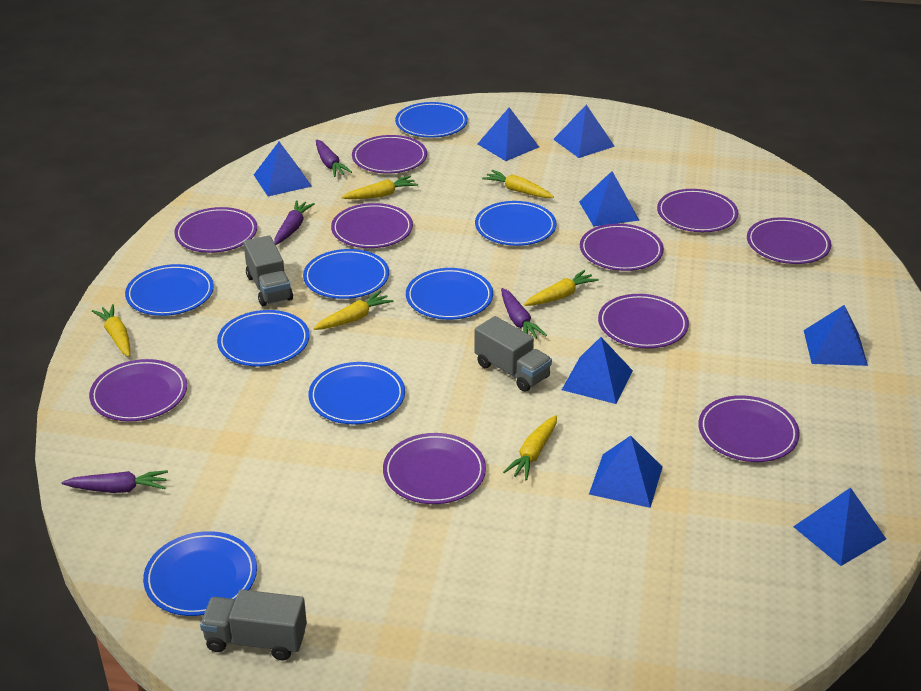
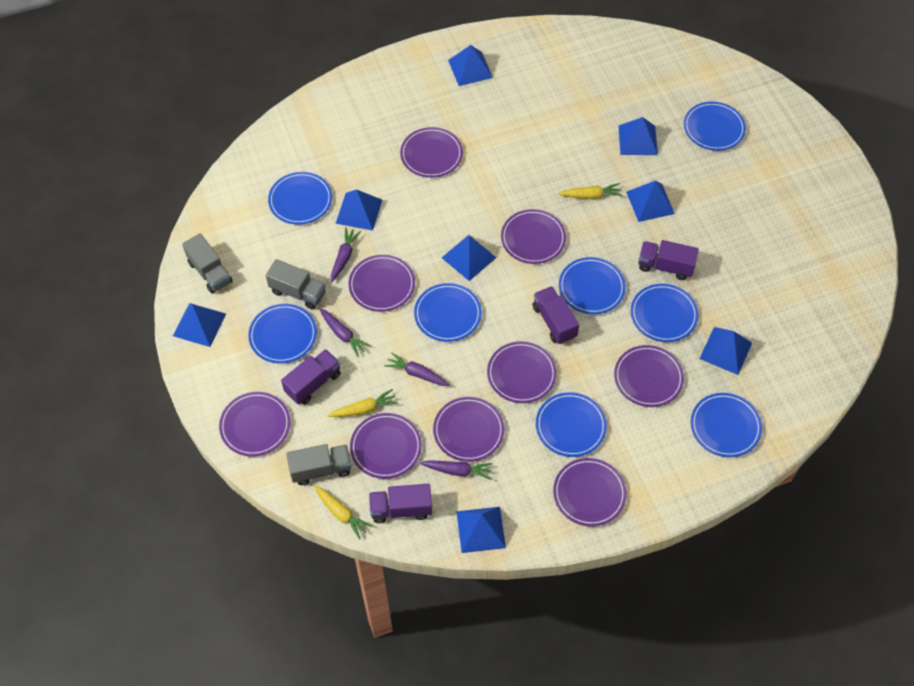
purple plate: 10 -> 9
purple truck: 0 -> 4
yellow carrot: 6 -> 3

